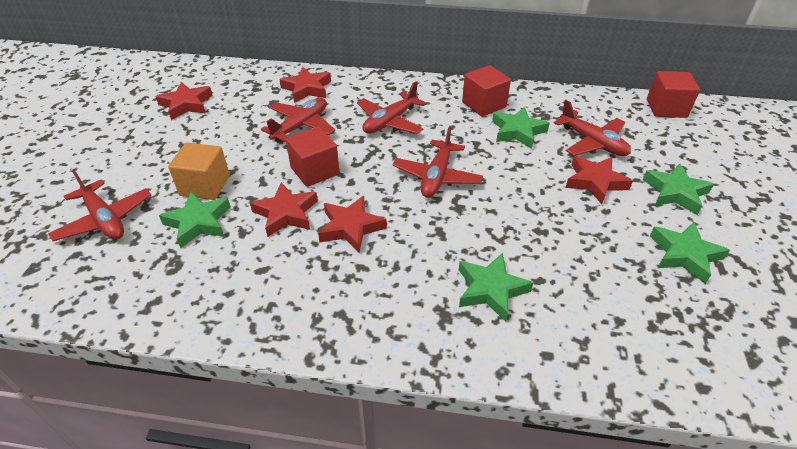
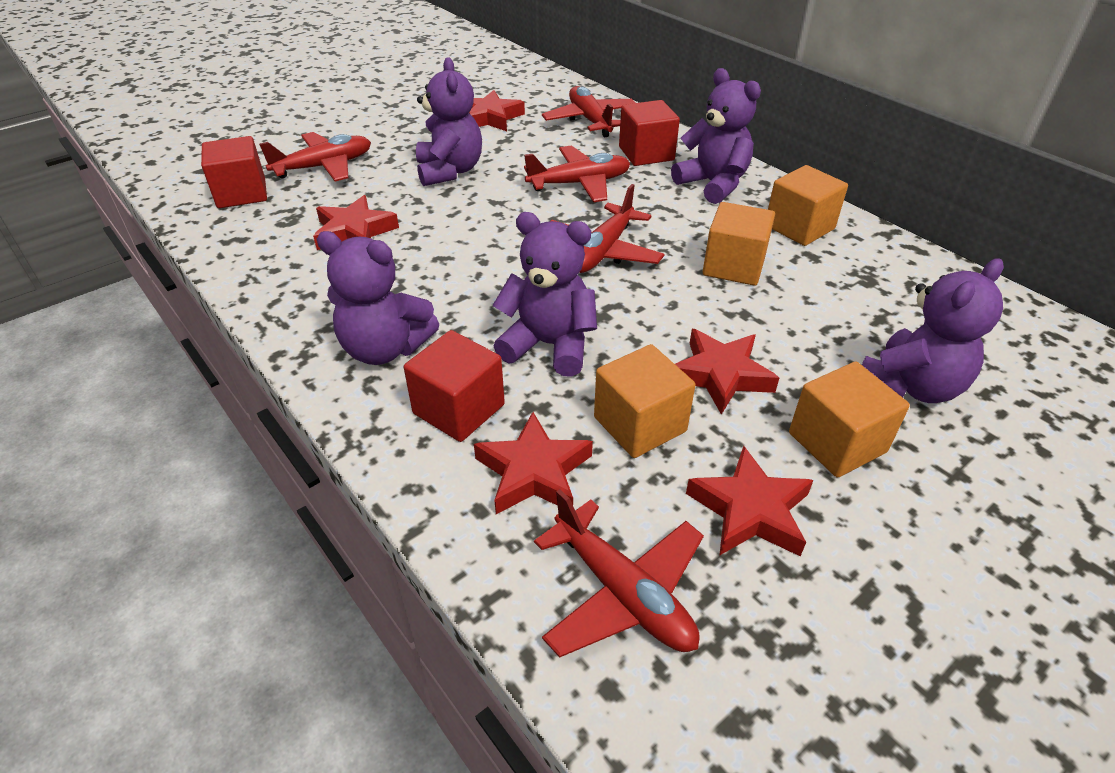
green star: 5 -> 0
orange cube: 1 -> 4
purple teddy bear: 0 -> 5

